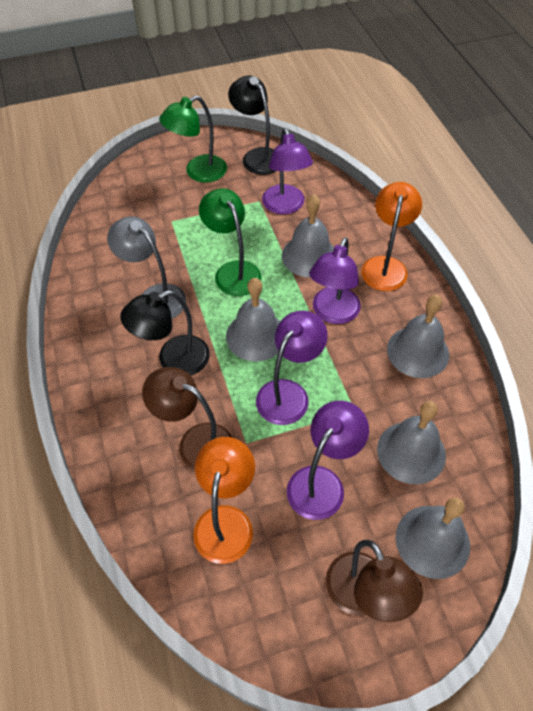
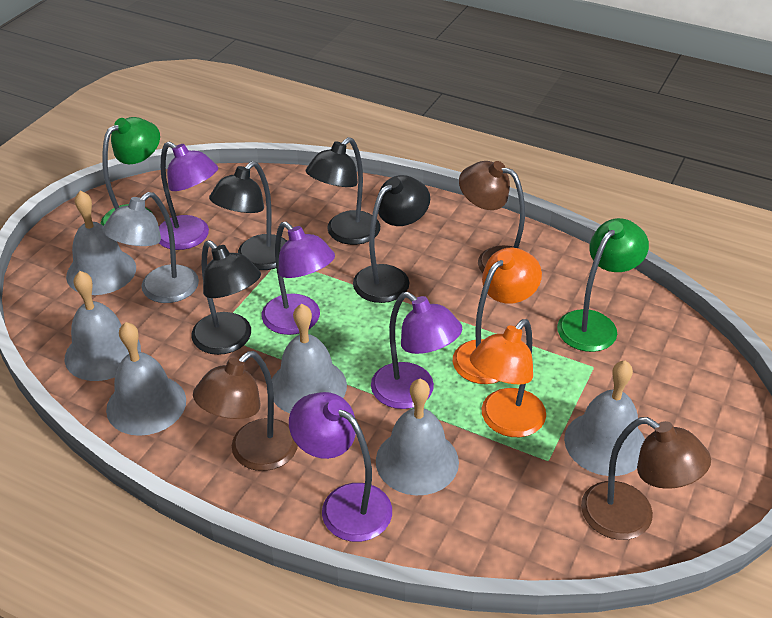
black lamp: 2 -> 4
brown lamp: 2 -> 3
grey bell: 5 -> 6

